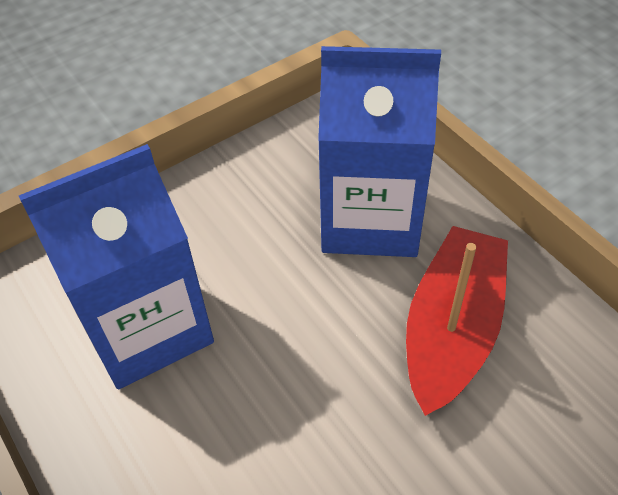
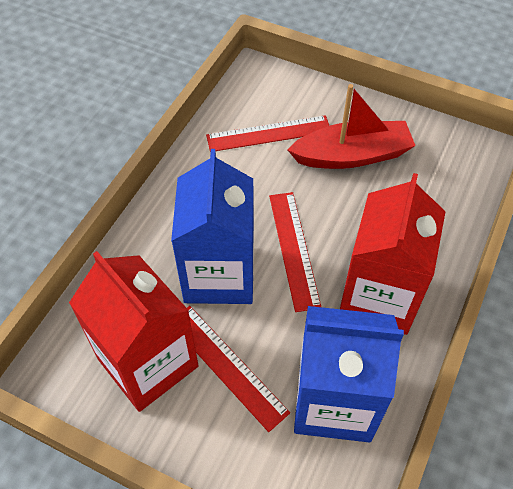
red carton: 0 -> 2
red ruler: 0 -> 3

